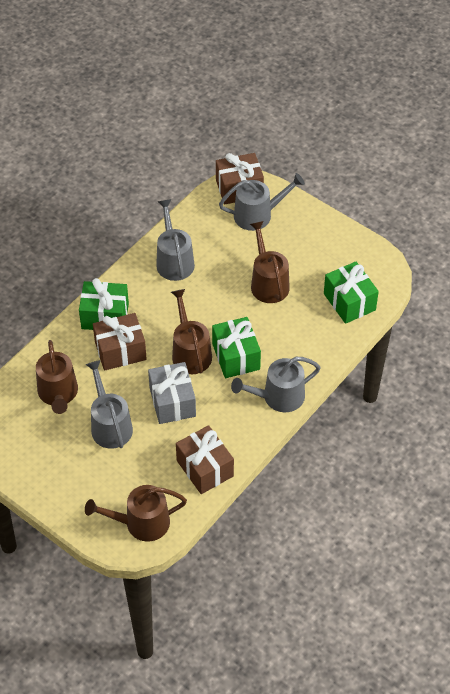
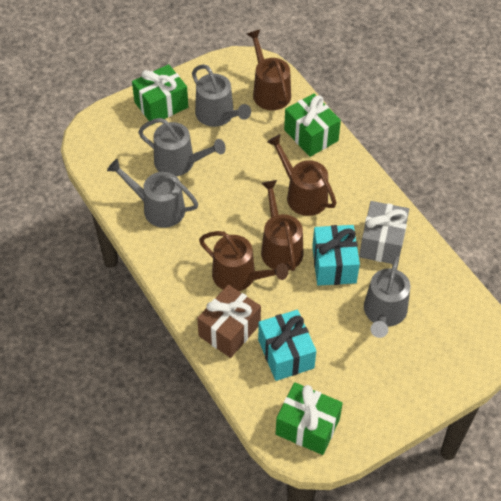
brown gift: 3 -> 1
turquoise gift: 0 -> 2

